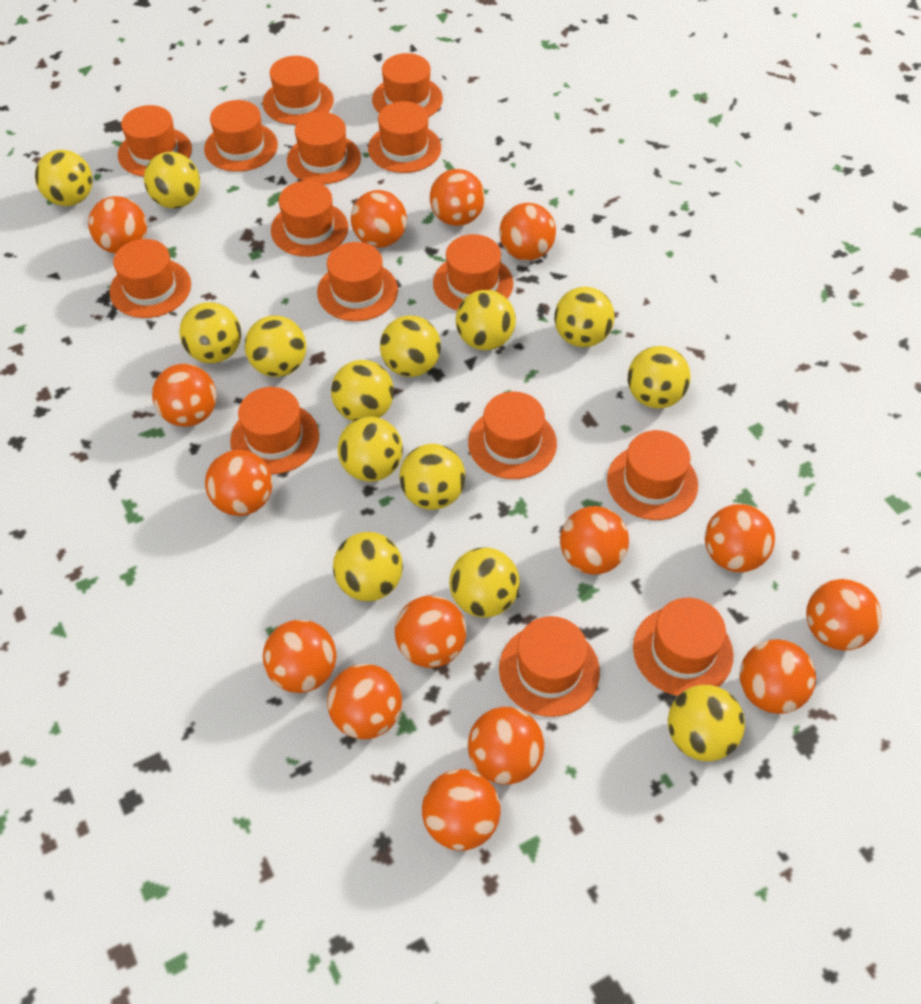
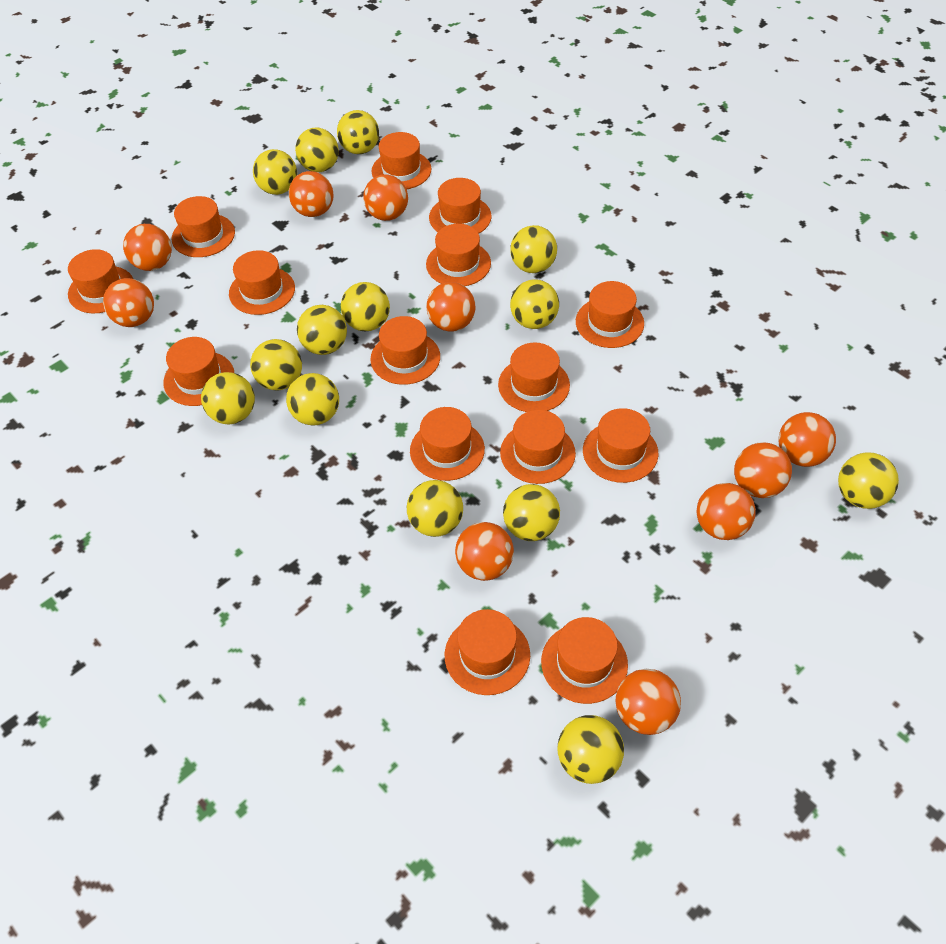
orange ball: 15 -> 10

